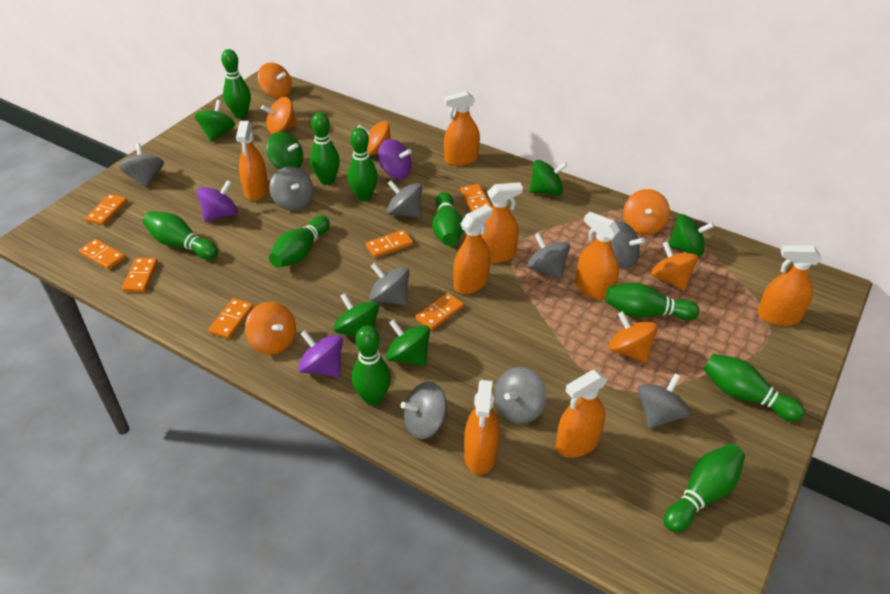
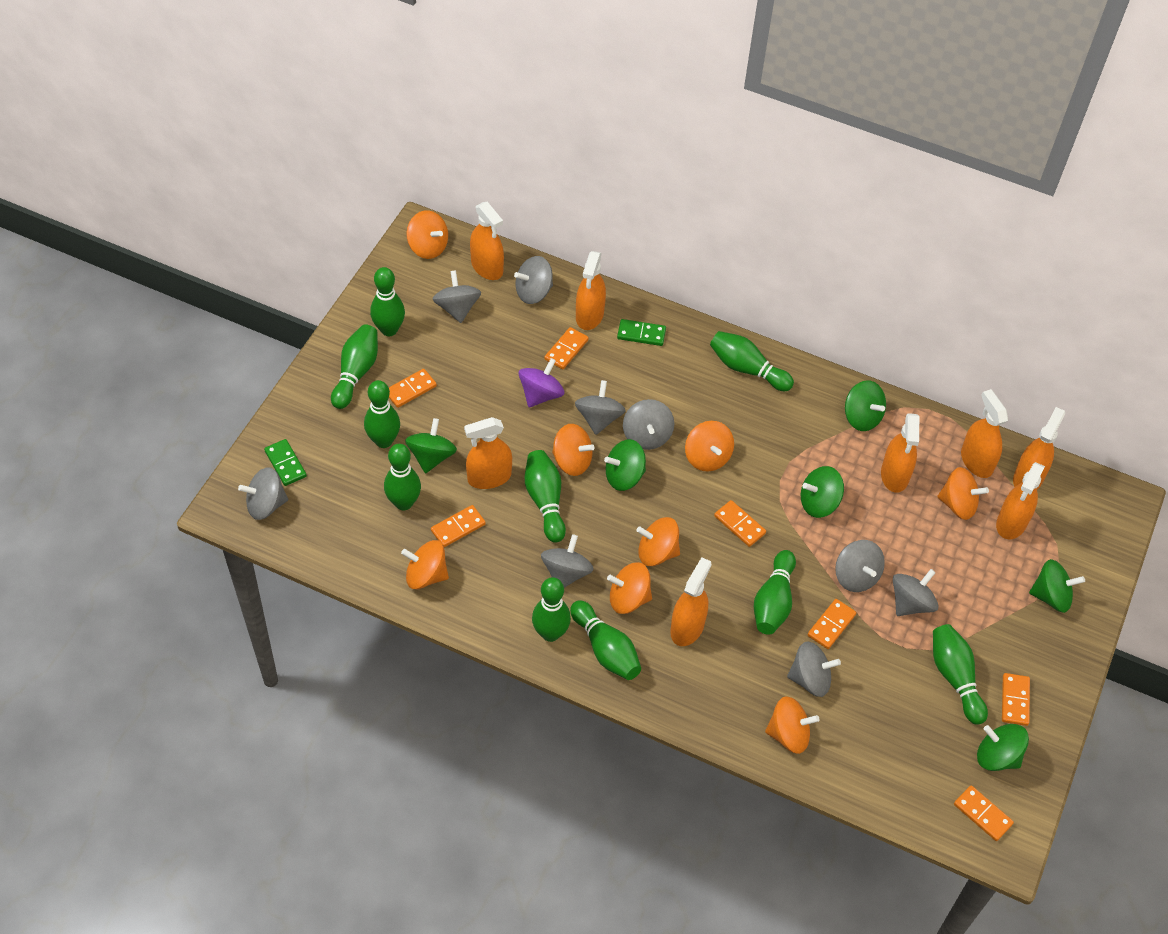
green domino: 0 -> 2
orange spinning top: 7 -> 8
purple spinning top: 3 -> 1

